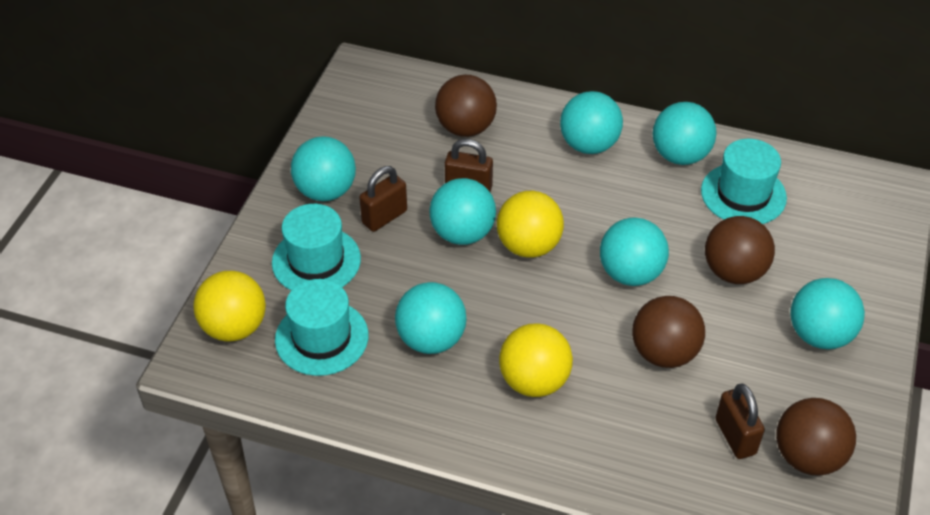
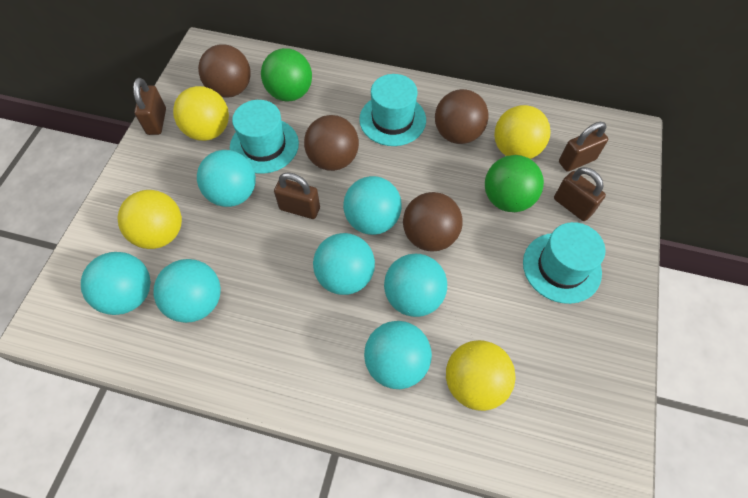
brown padlock: 3 -> 4
green ball: 0 -> 2
yellow ball: 3 -> 4

